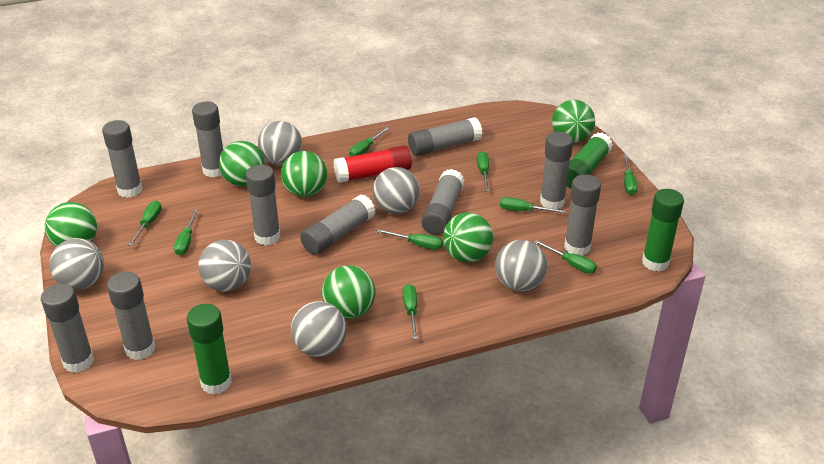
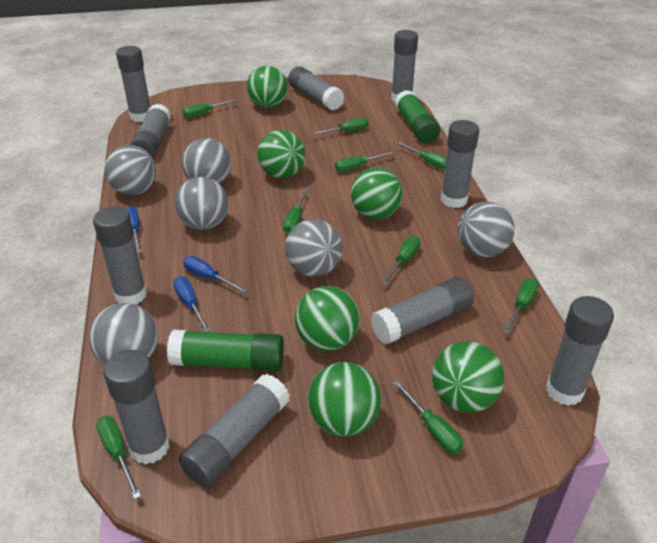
blue screwdriver: 0 -> 3
green glue stick: 3 -> 2
red glue stick: 1 -> 0

